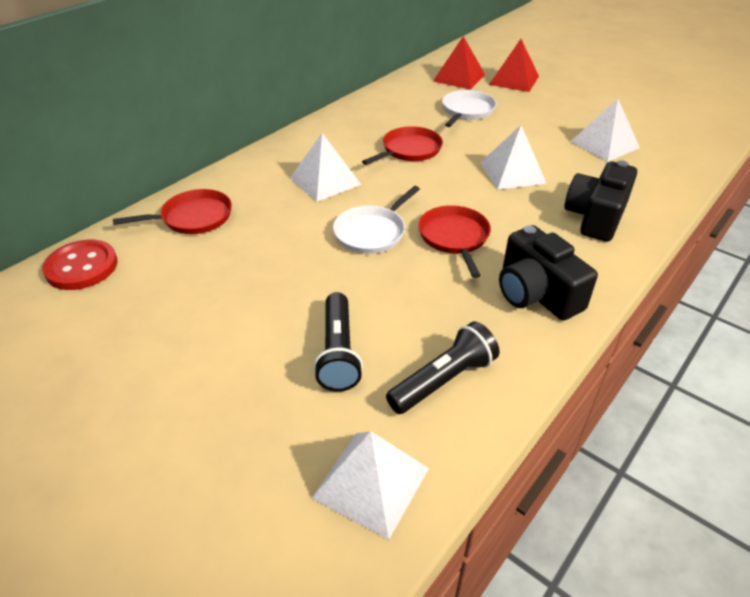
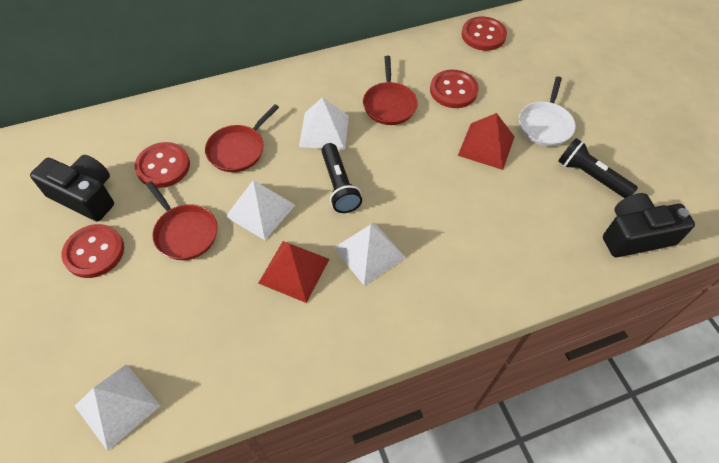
red button: 1 -> 4
white pan: 2 -> 1

